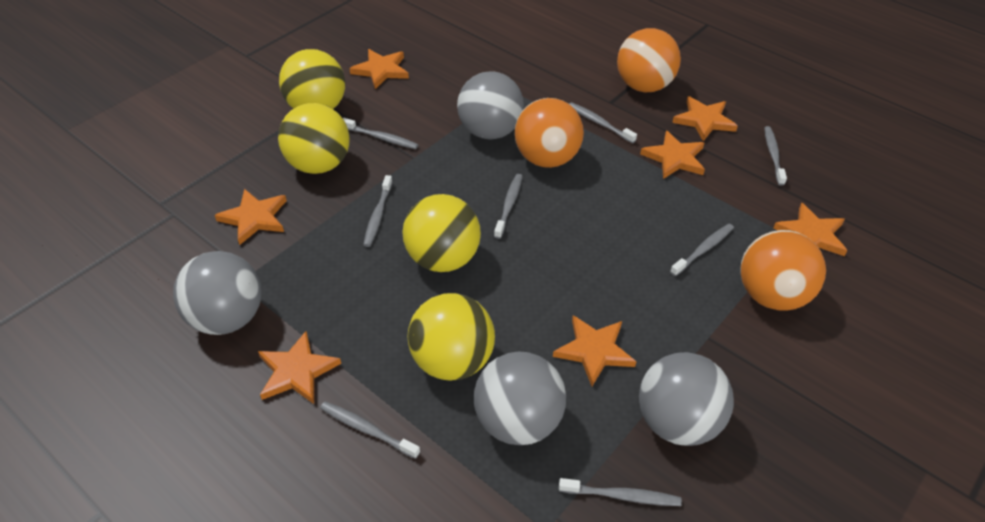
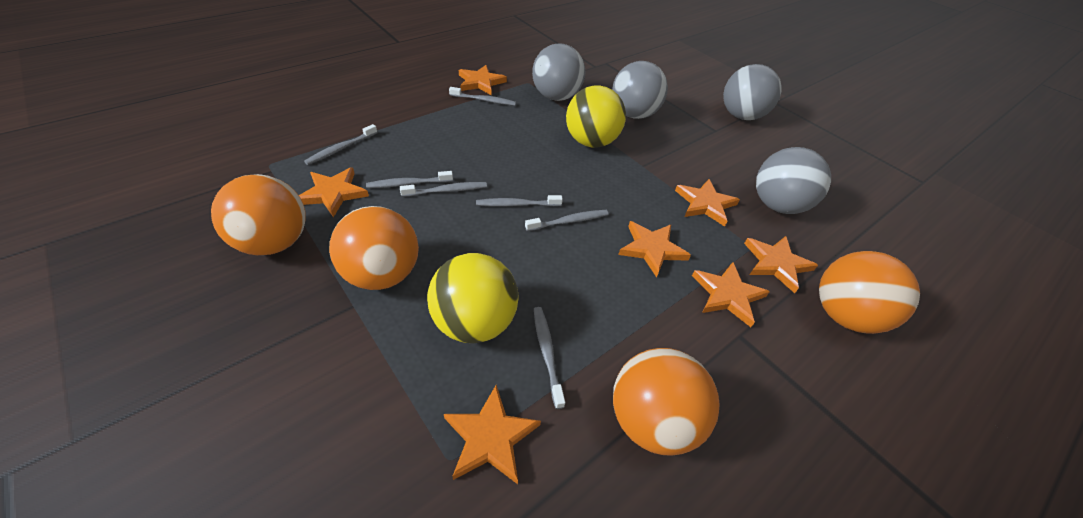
grey toothbrush: 8 -> 7
orange ball: 3 -> 4
yellow ball: 4 -> 2

